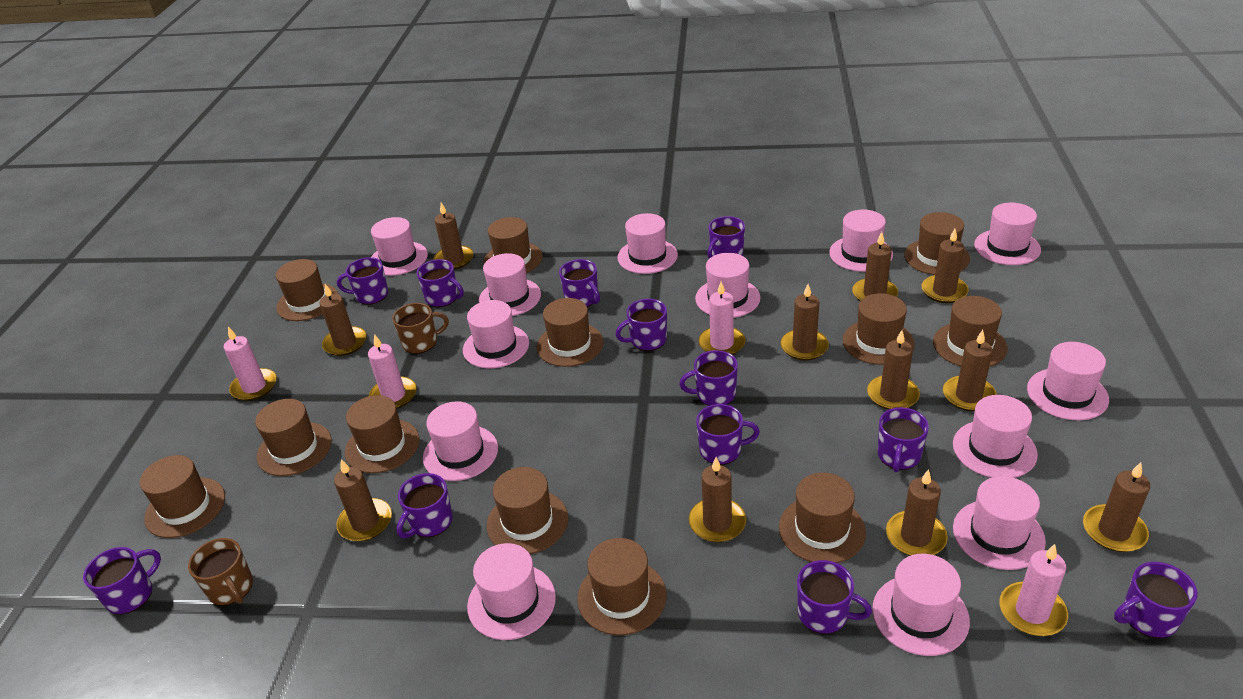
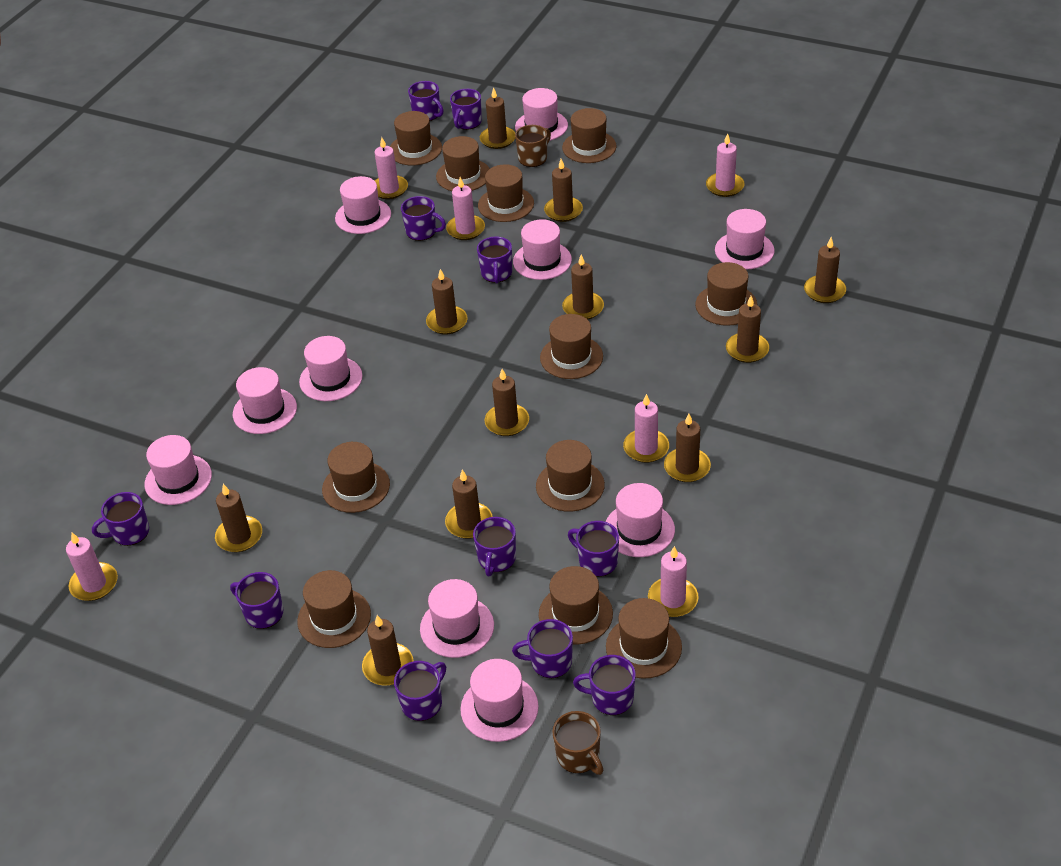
brown hat: 12 -> 11
pink candle: 4 -> 6
pink hat: 13 -> 10
purple mug: 12 -> 11

